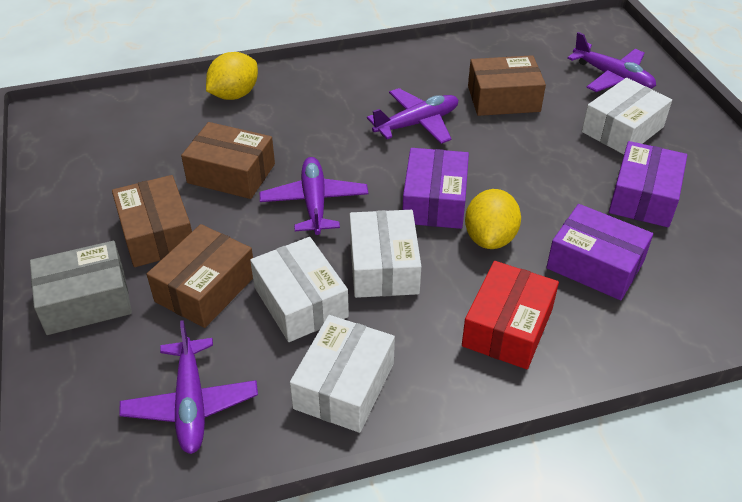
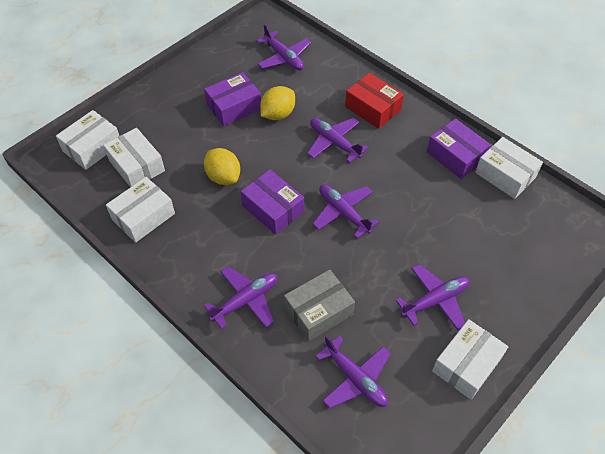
brown box: 4 -> 0
purple plane: 4 -> 6
white box: 4 -> 5

